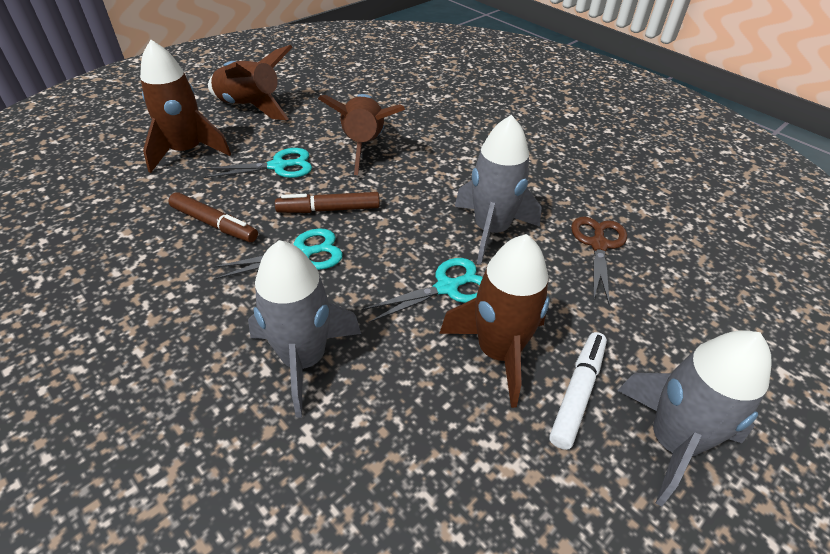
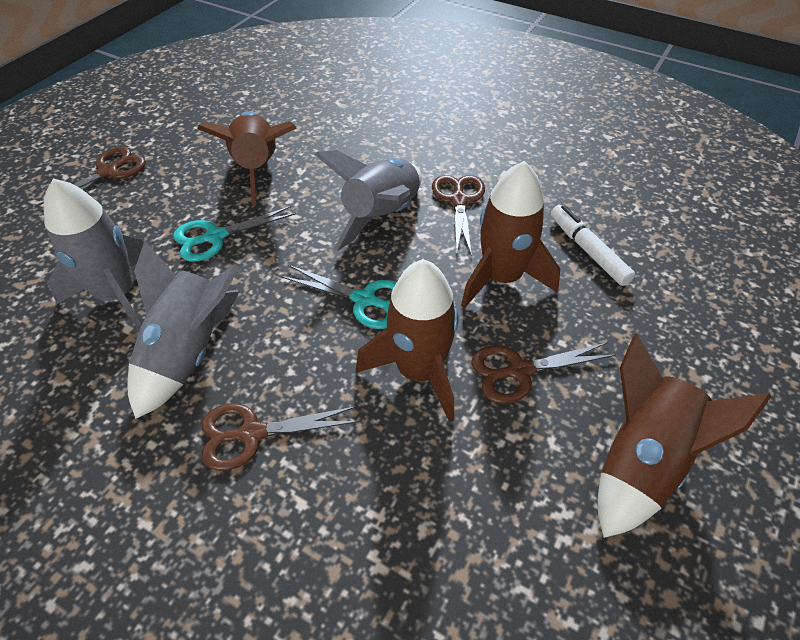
brown marker: 2 -> 0
brown scissors: 1 -> 4
turquoise scissors: 3 -> 2

